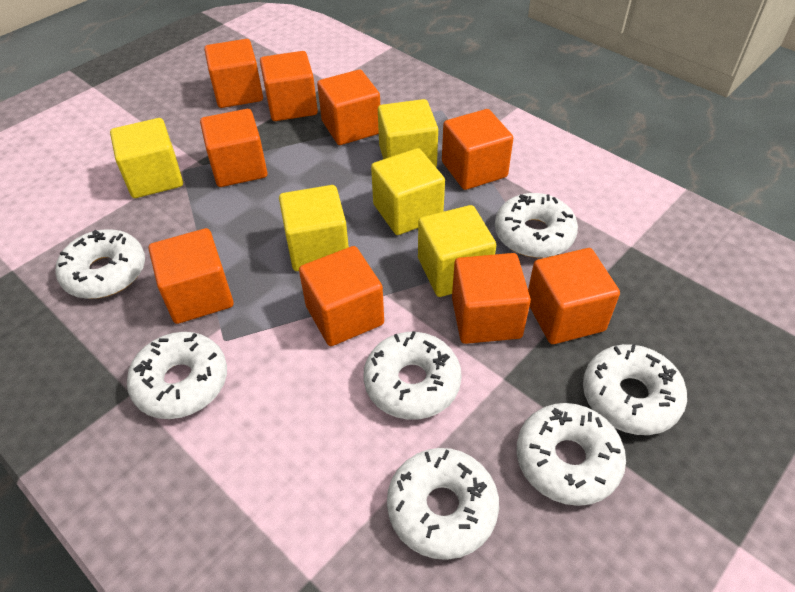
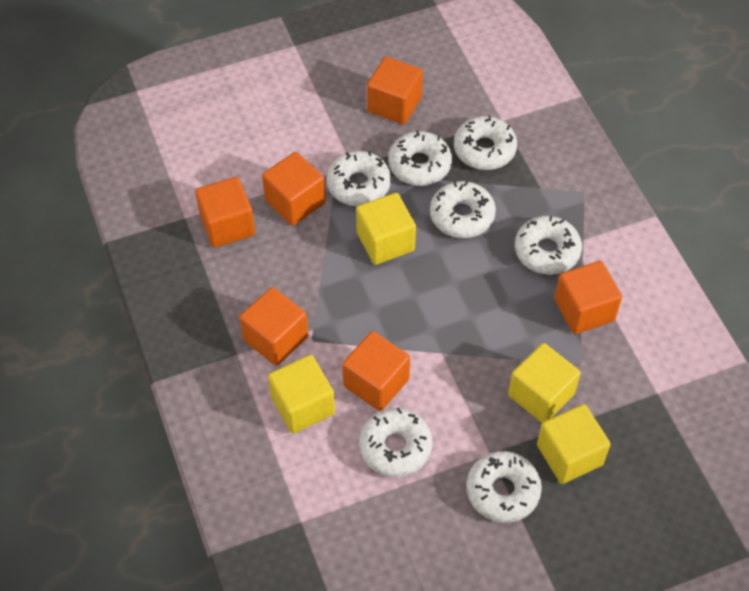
orange cube: 9 -> 6
yellow cube: 5 -> 4

